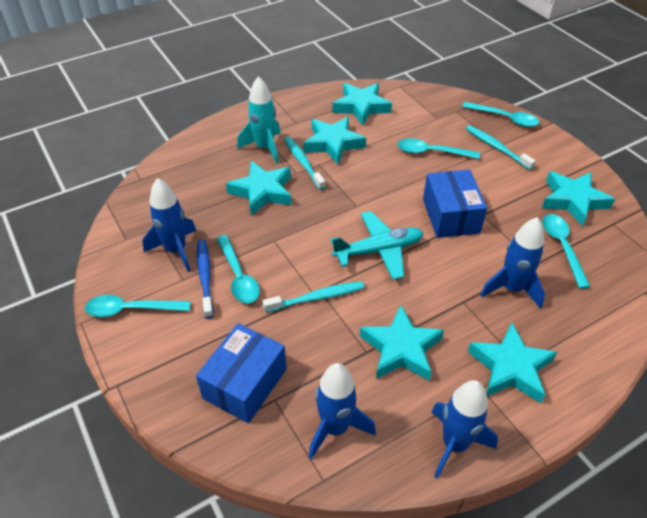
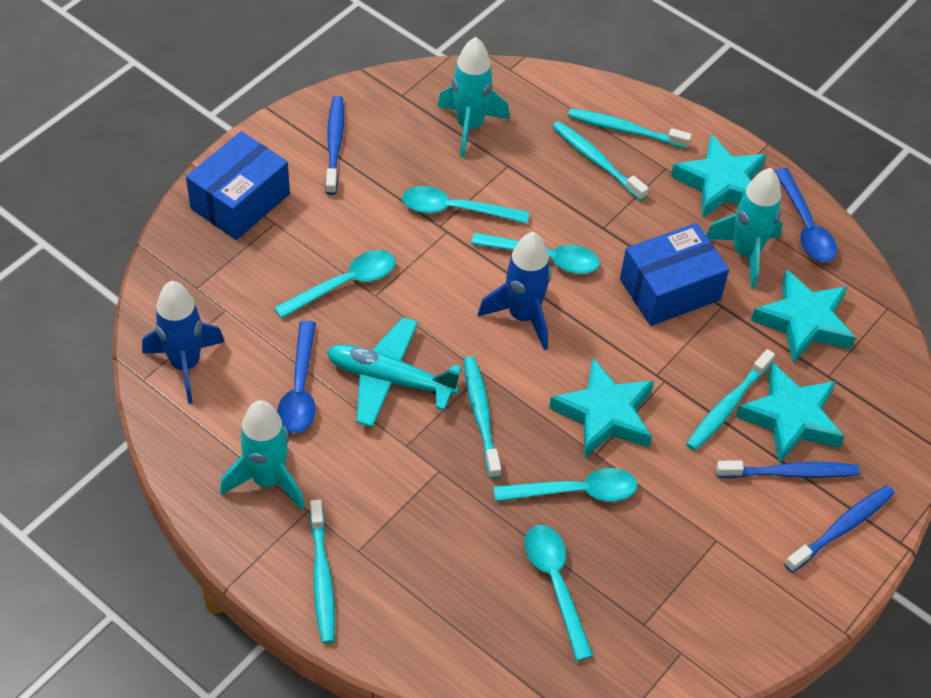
blue rocket: 4 -> 2
blue spoon: 0 -> 2
blue toothbrush: 1 -> 3
turquoise rocket: 1 -> 3
turquoise star: 6 -> 4
turquoise toothbrush: 3 -> 5

